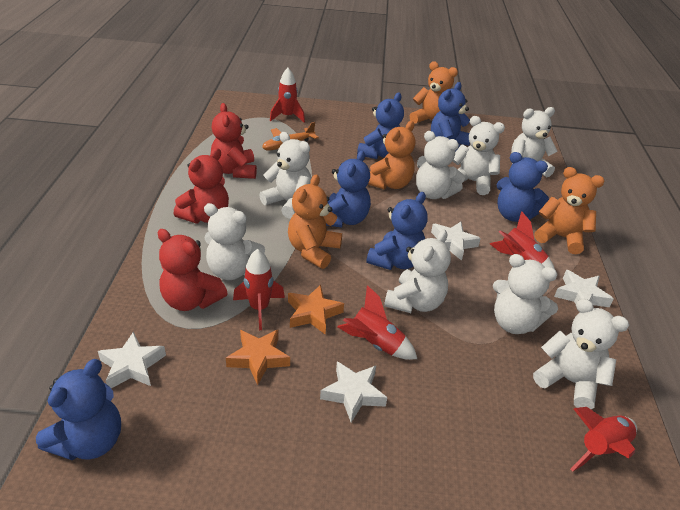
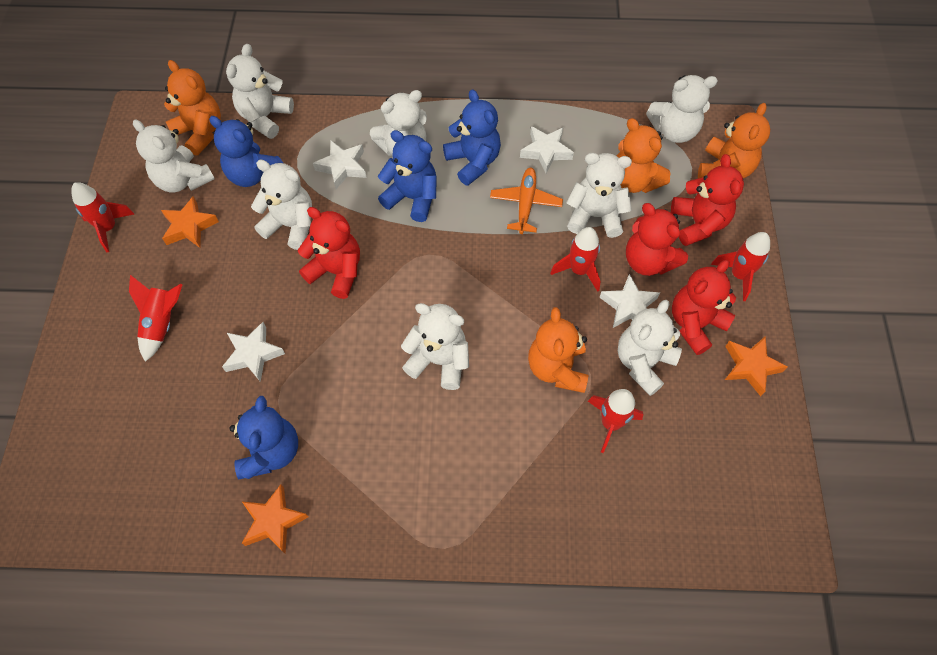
blue teddy bear: 6 -> 4
orange star: 2 -> 3
red teddy bear: 3 -> 4

